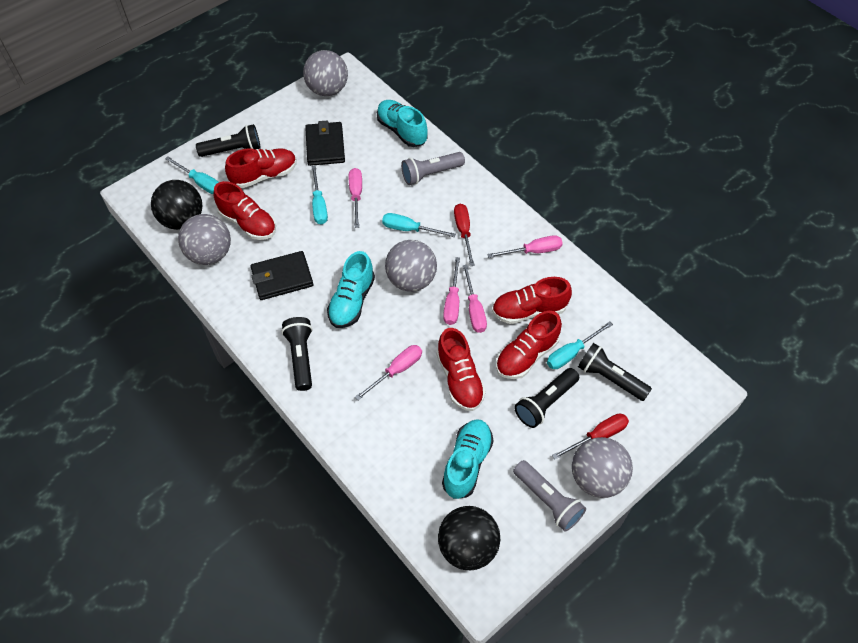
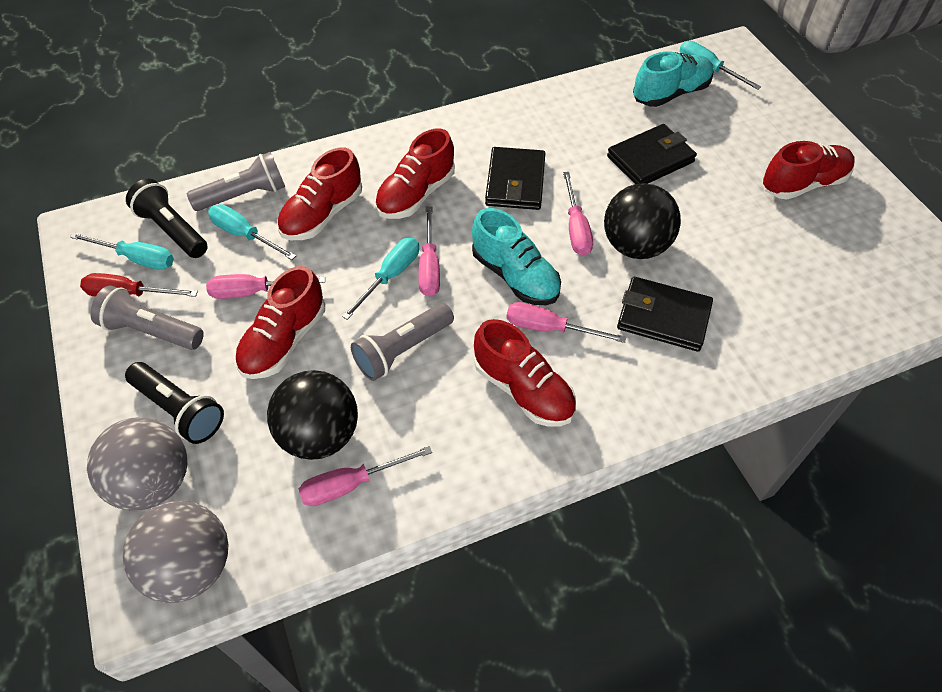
black flashlight: 4 -> 2
black wallet: 2 -> 3
grey ball: 4 -> 2
grey flashlight: 2 -> 3
red screwdriver: 2 -> 1
turquoise shoe: 3 -> 2

